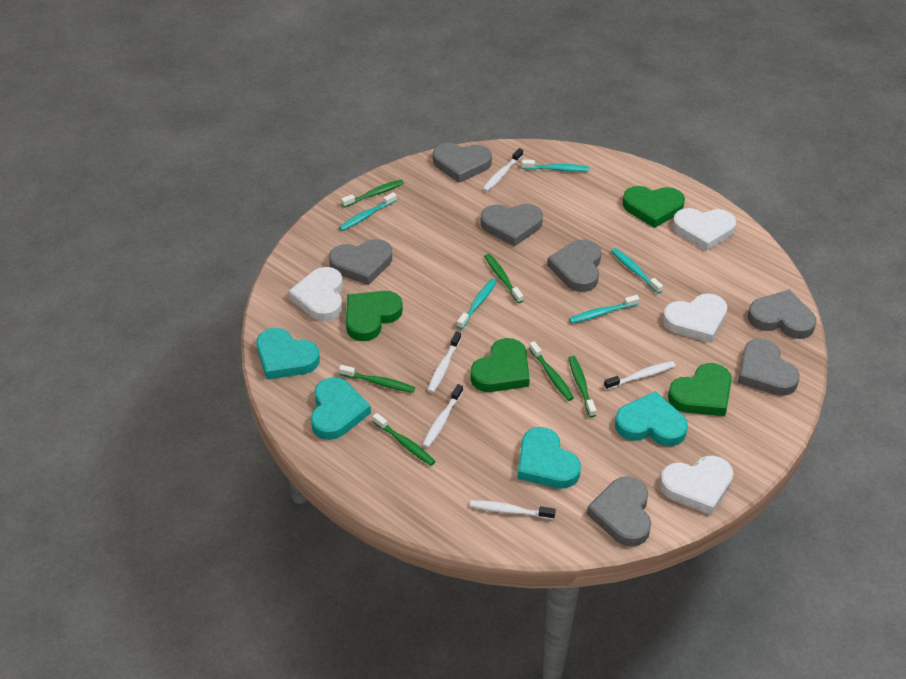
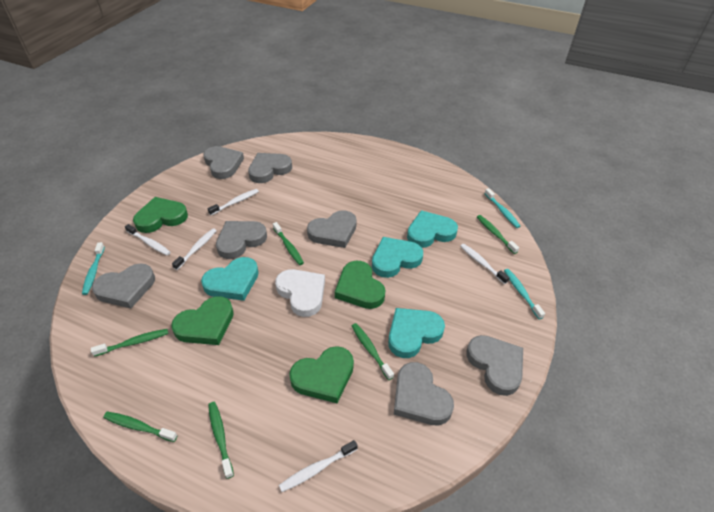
turquoise toothbrush: 5 -> 3
white heart: 4 -> 1

